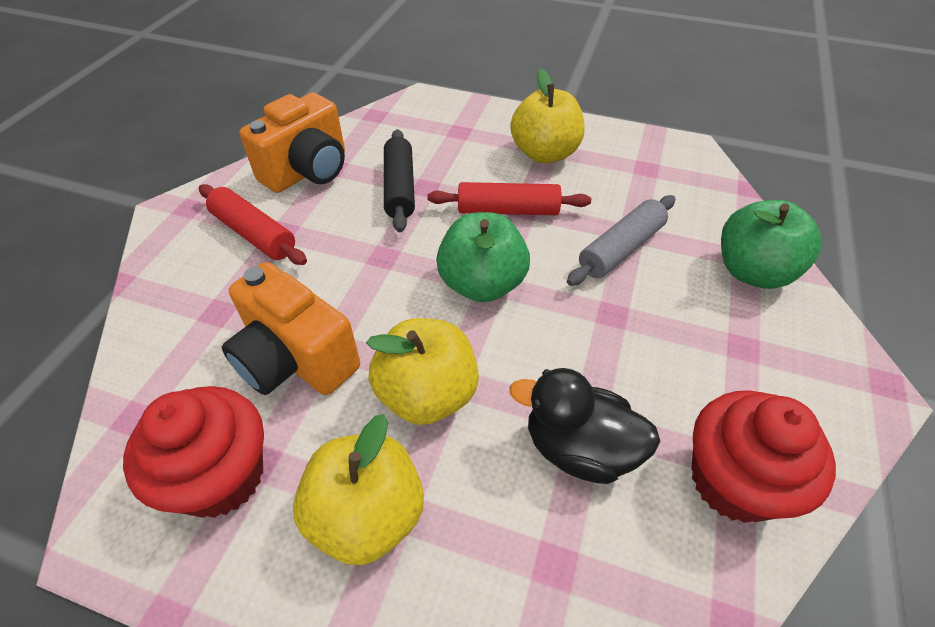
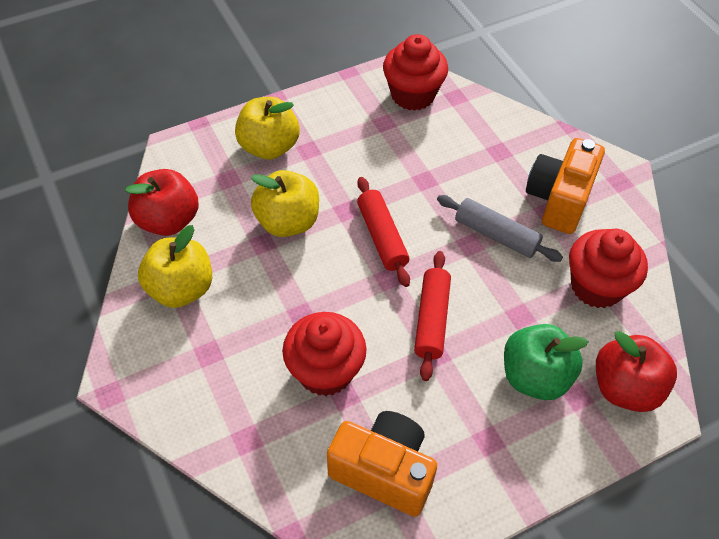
black duck: 1 -> 0
black rolling pin: 1 -> 0
green apple: 2 -> 1
red apple: 0 -> 2
red cupcake: 2 -> 3

